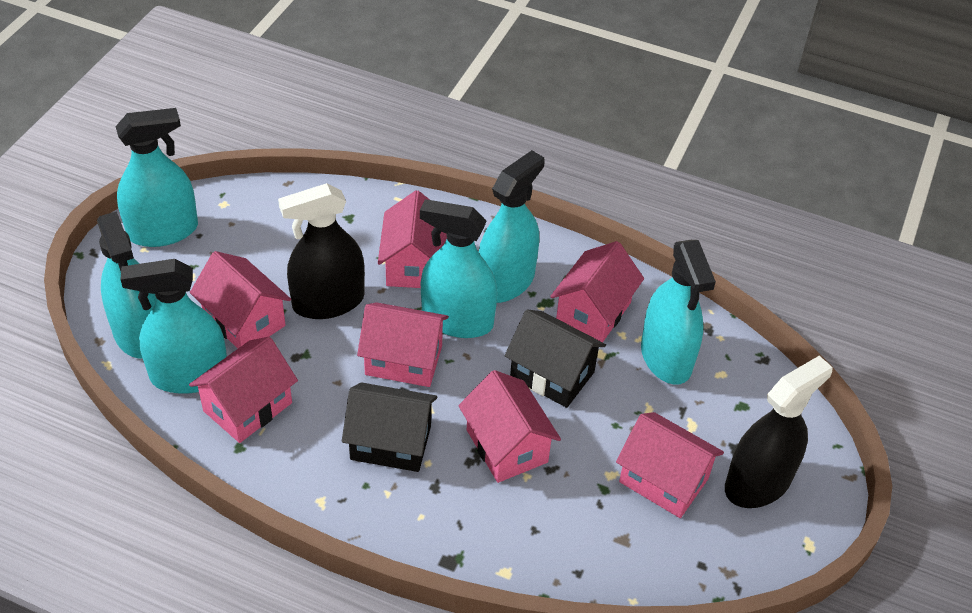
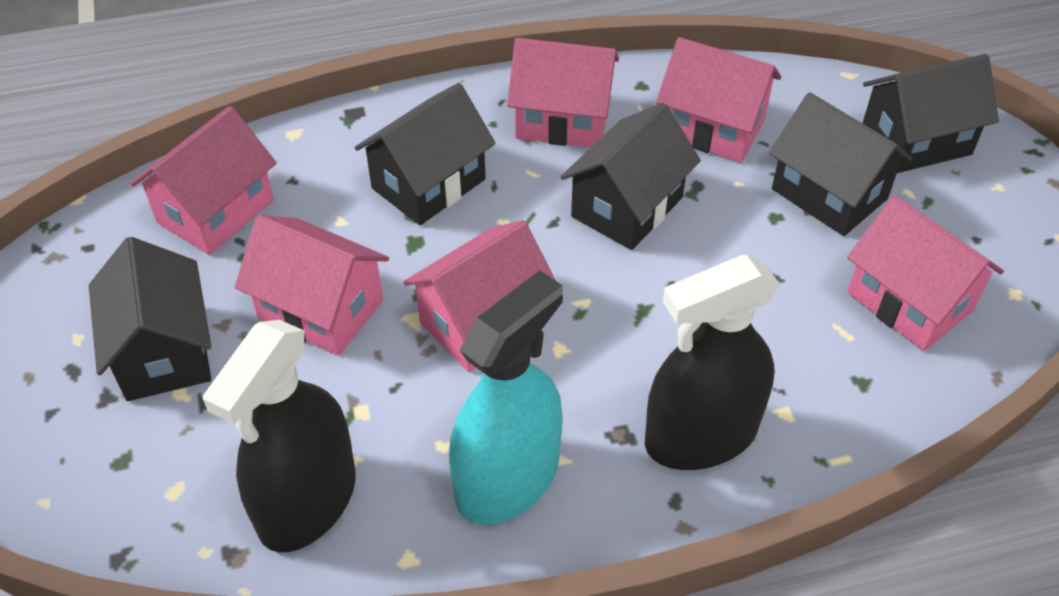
black house: 2 -> 5
pink house: 7 -> 6
turquoise spray bottle: 6 -> 1

